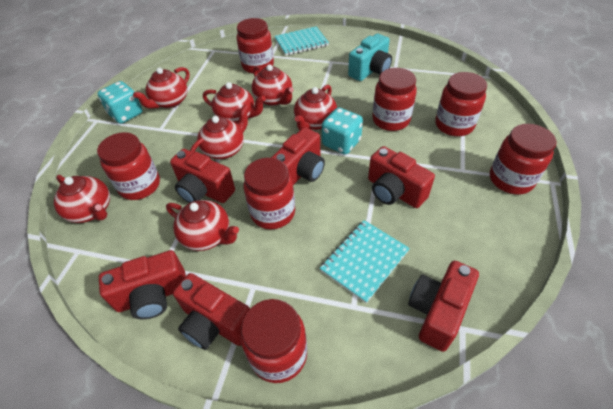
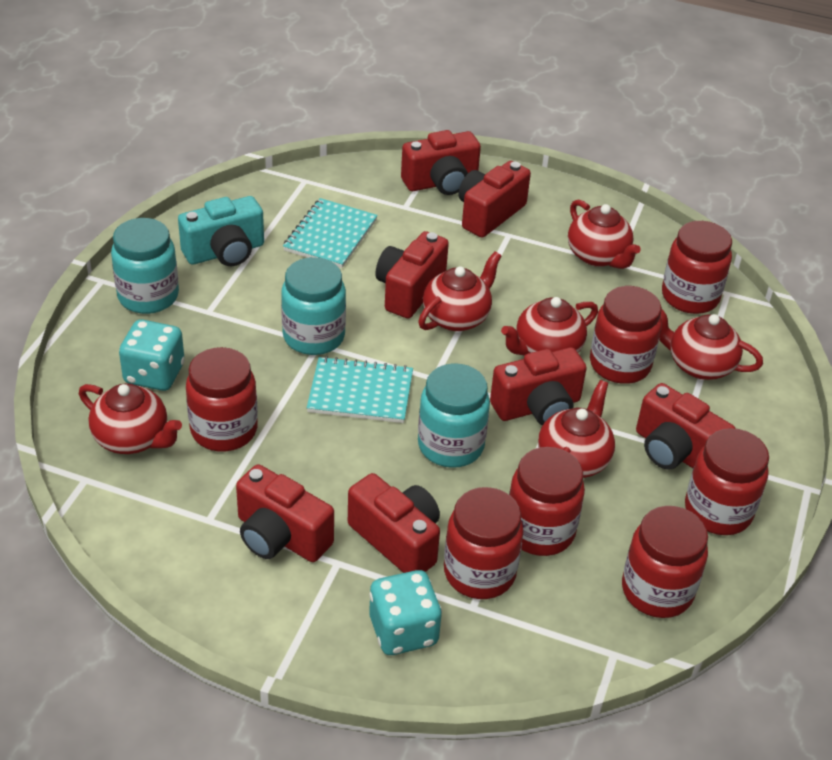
red camera: 6 -> 7
red teapot: 7 -> 6
turquoise jar: 0 -> 3

